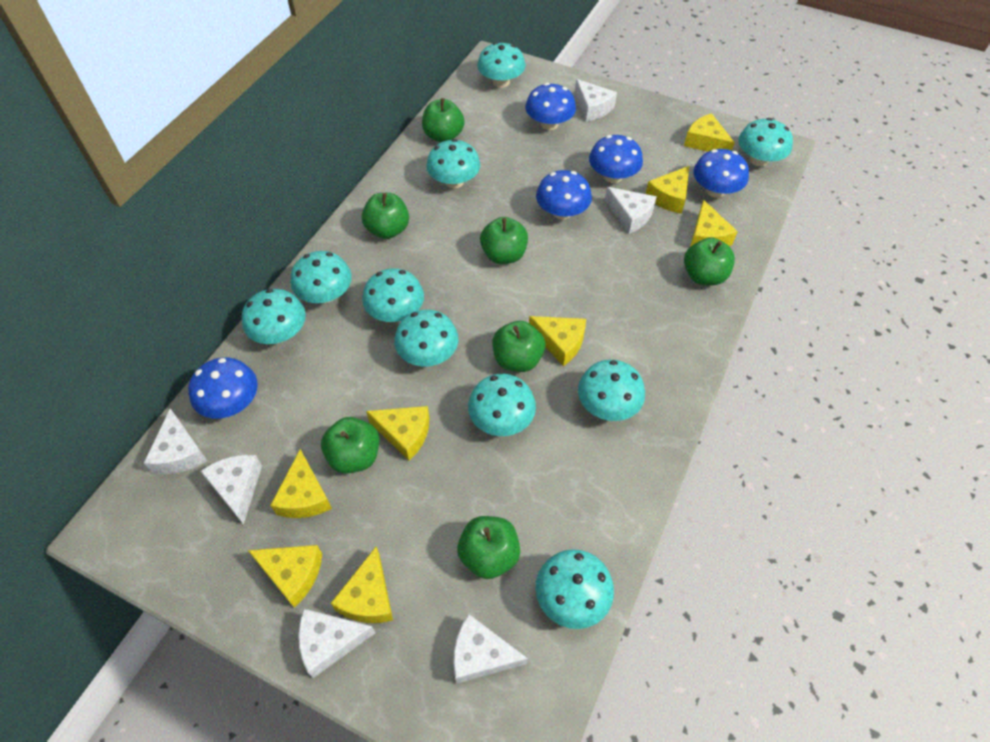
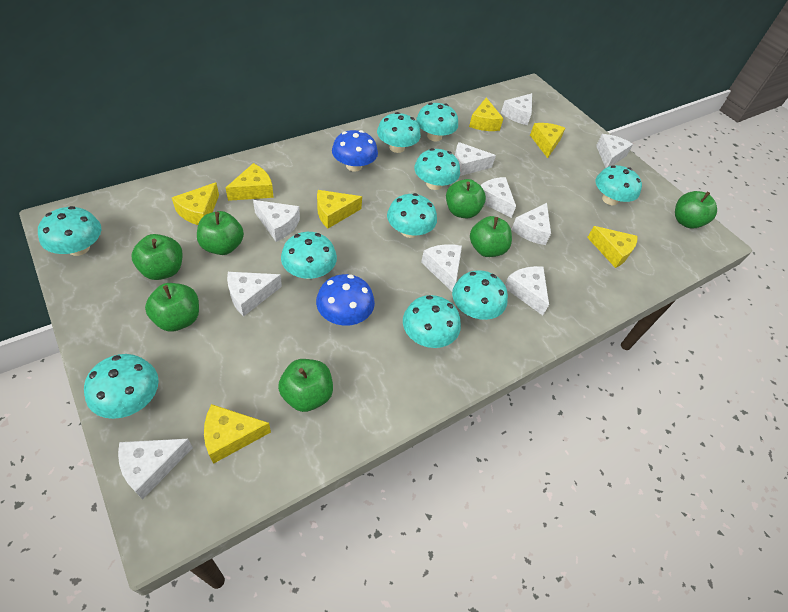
blue mushroom: 5 -> 2
white cheese: 6 -> 10
yellow cheese: 8 -> 7

